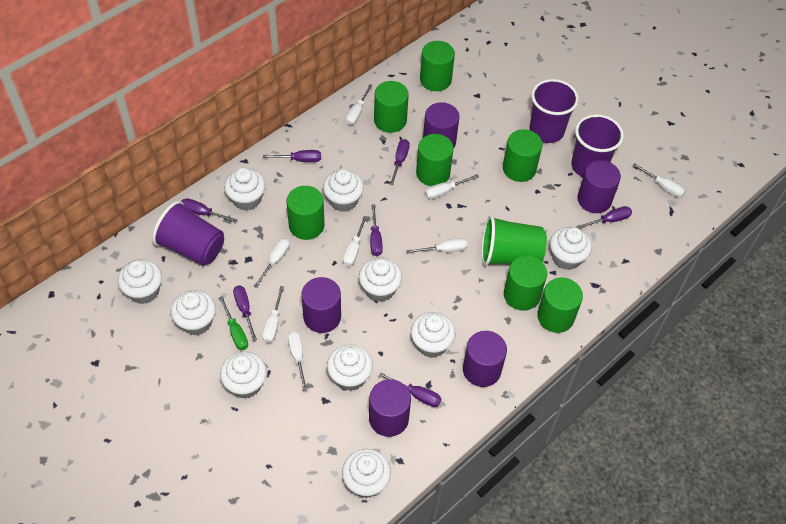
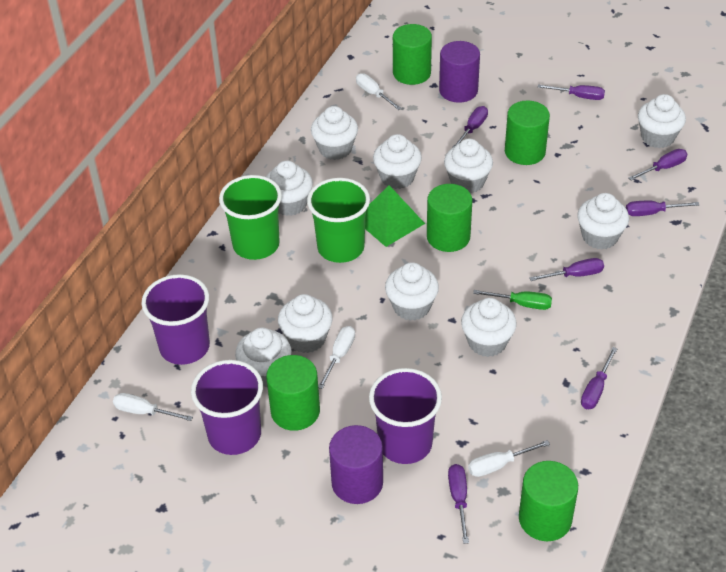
green cup: 1 -> 2
green cylinder: 7 -> 5
green pyramid: 0 -> 1
purple cylinder: 5 -> 2
white screwdriver: 8 -> 4

